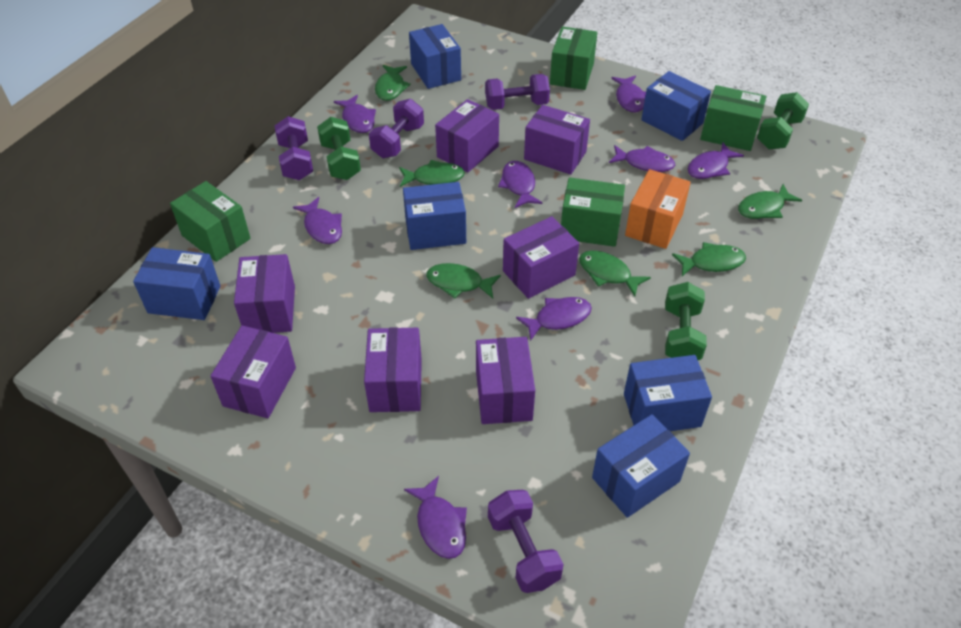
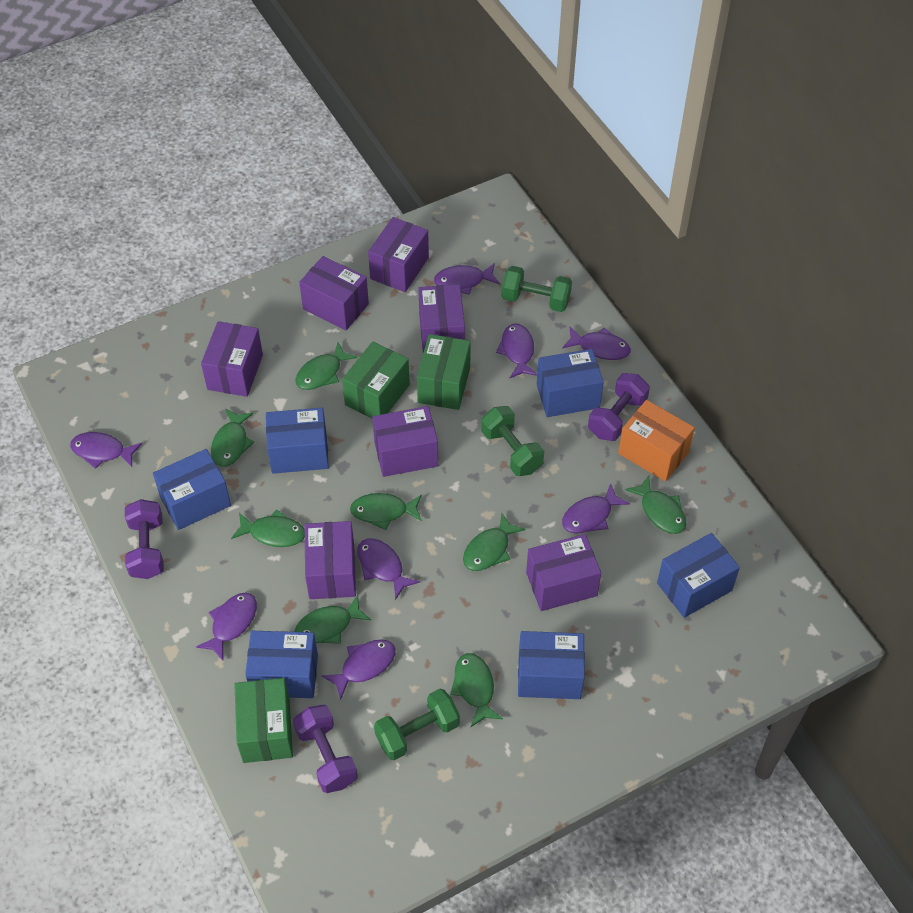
green box: 4 -> 3
green fish: 6 -> 8
purple dumbbell: 4 -> 3

